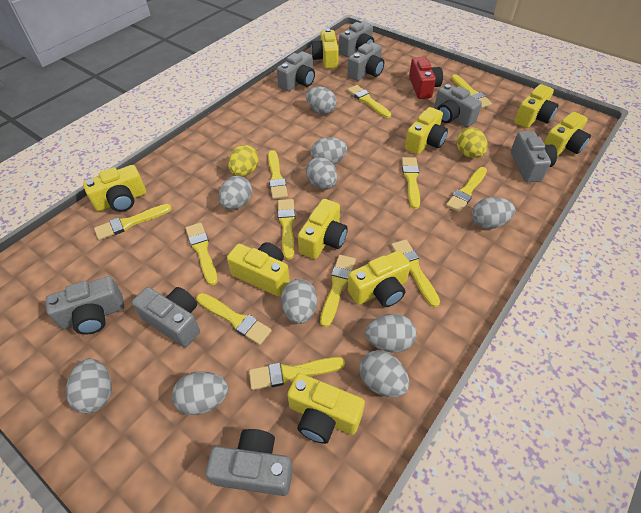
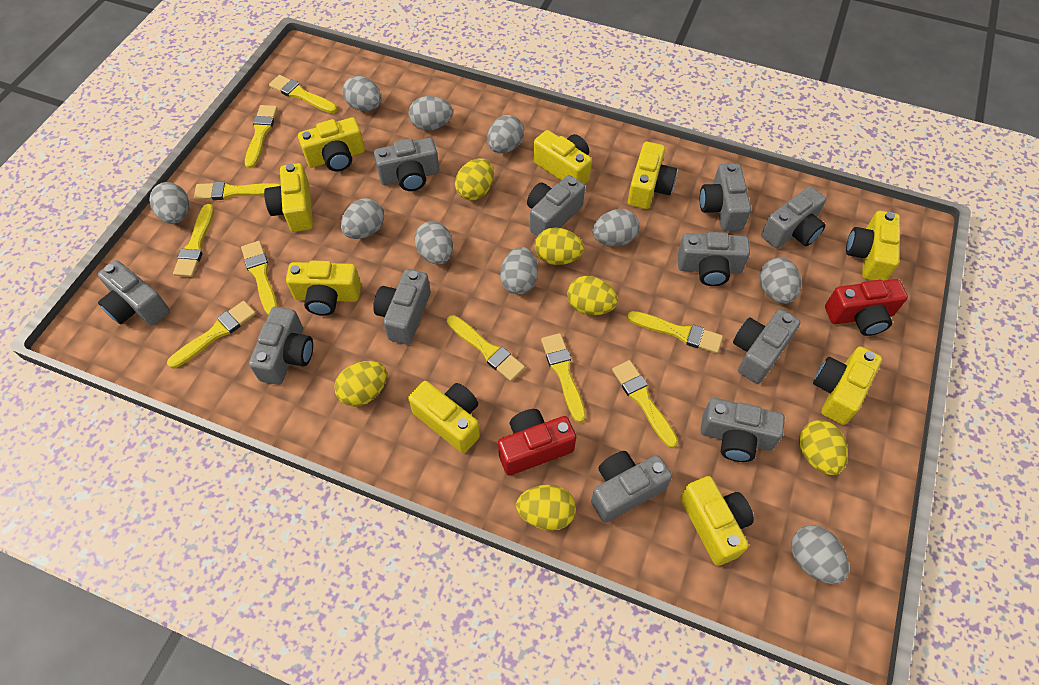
grey camera: 8 -> 11
red camera: 1 -> 2
yellow brush: 12 -> 10
yellow egg: 2 -> 6

